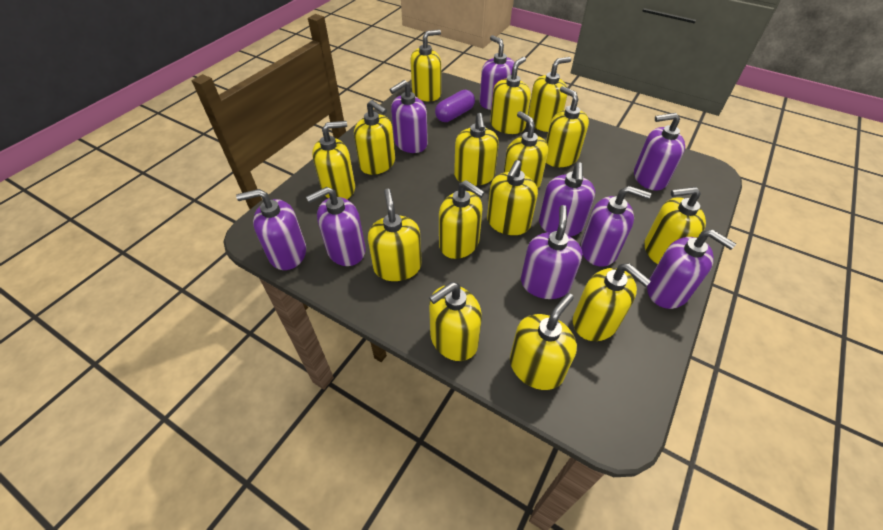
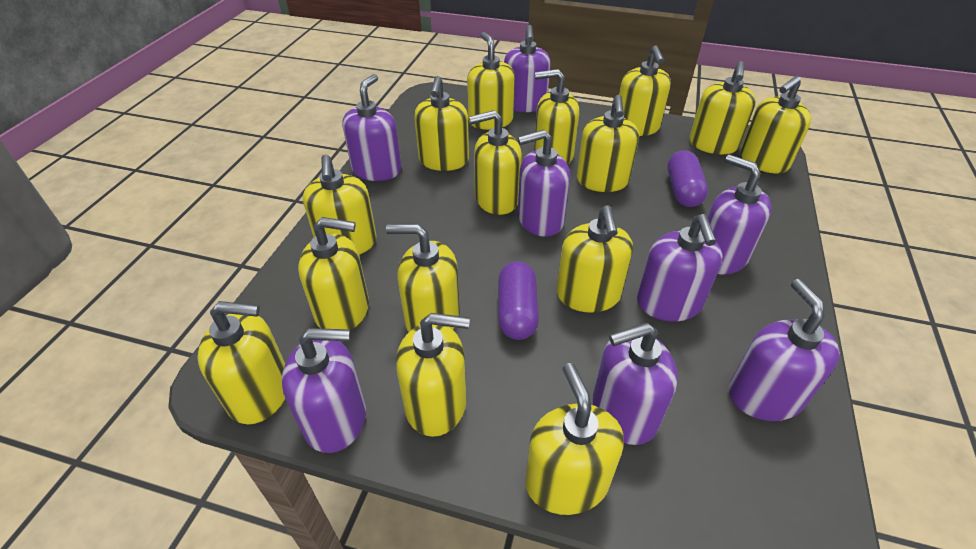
purple capsule: 1 -> 2
purple soap dispenser: 9 -> 8

